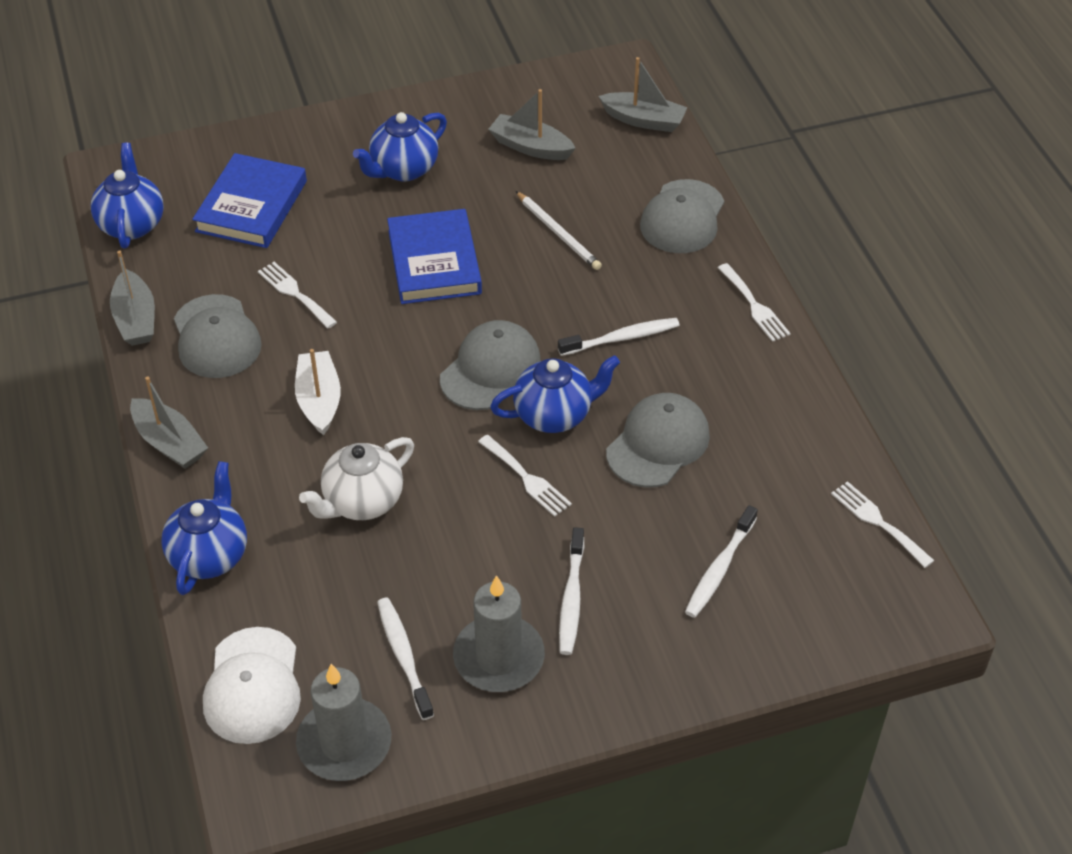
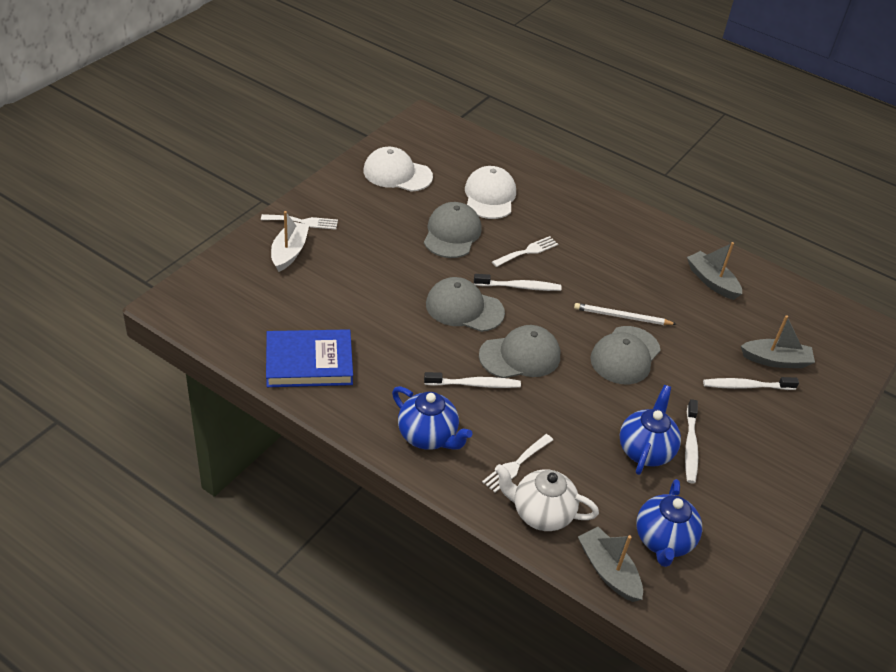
blue book: 2 -> 1
blue teapot: 4 -> 3
grey boat: 4 -> 3
grey candle: 2 -> 0
white cap: 1 -> 2
white fork: 4 -> 3

